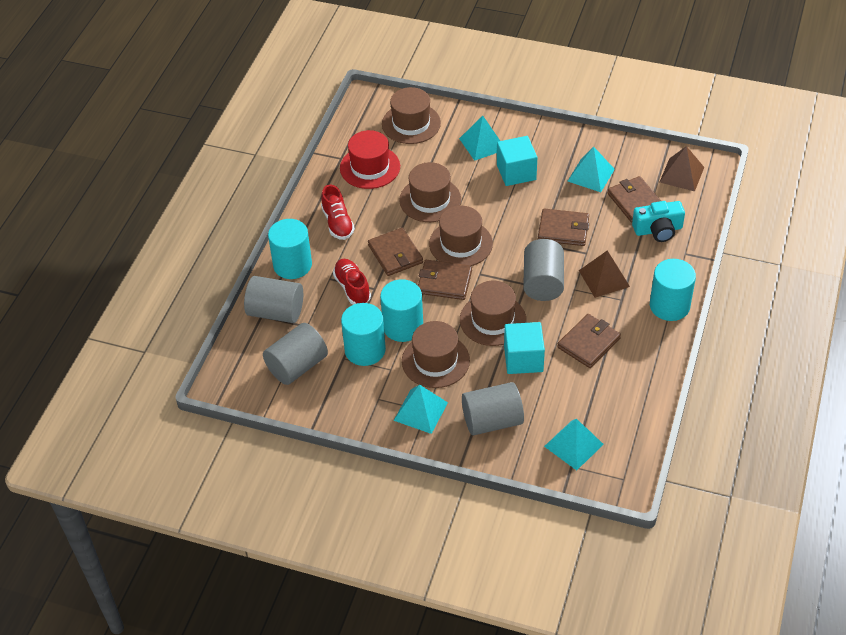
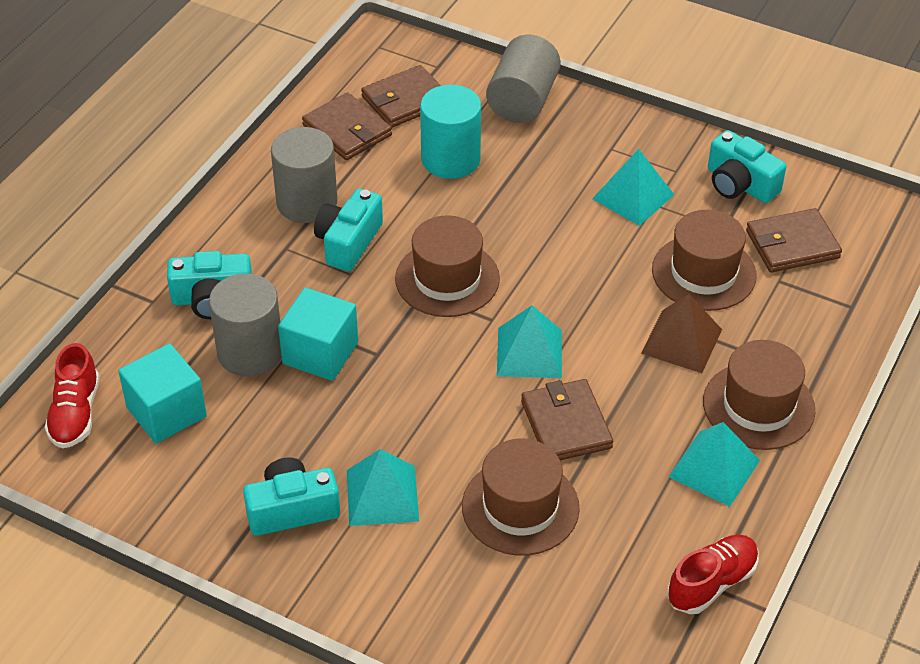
brown hat: 5 -> 4
brown pyramid: 2 -> 1
brown wallet: 5 -> 4
grey cylinder: 4 -> 3
red hat: 1 -> 0
turquoise camera: 1 -> 4
turquoise cylinder: 4 -> 1

